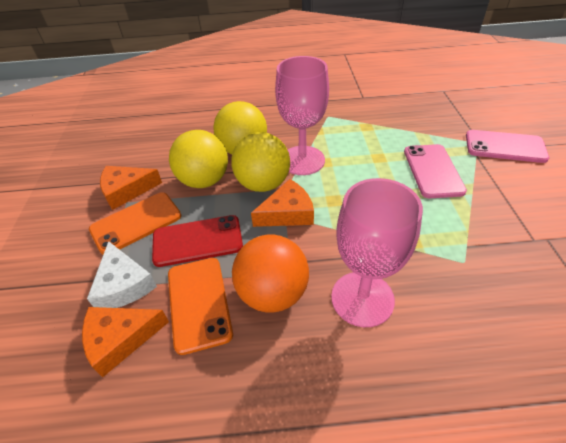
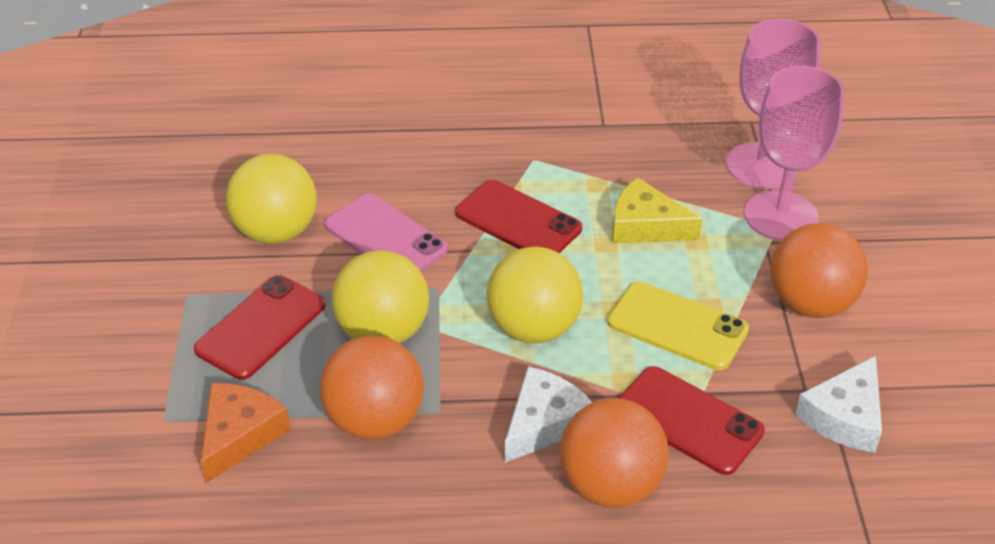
orange ball: 1 -> 3
orange cheese: 3 -> 1
orange phone: 2 -> 0
pink phone: 2 -> 1
red phone: 1 -> 3
white cheese: 1 -> 2
yellow cheese: 0 -> 1
yellow phone: 0 -> 1

